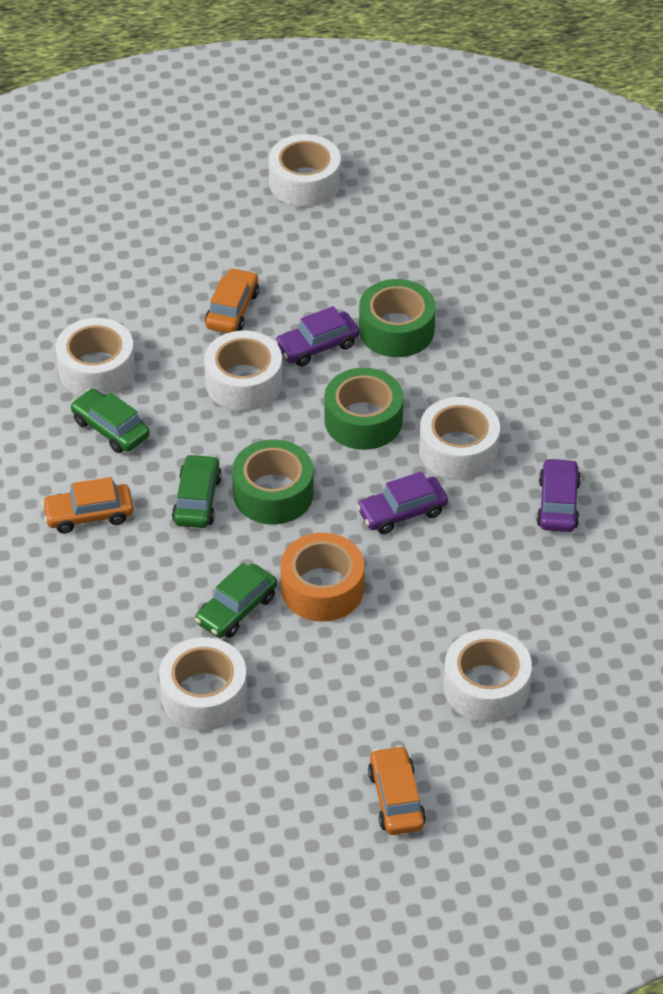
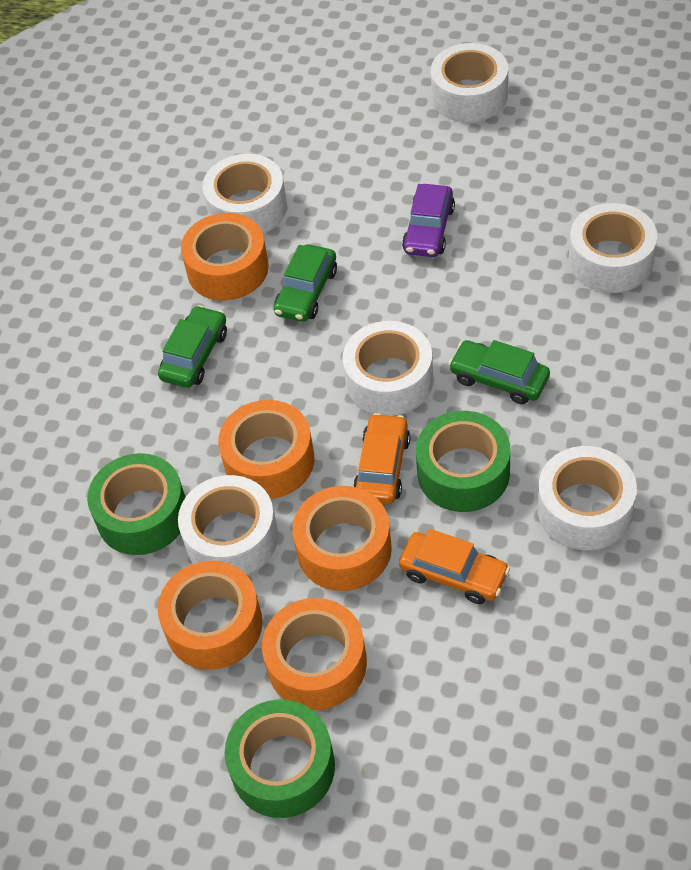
orange car: 3 -> 2
orange tape: 1 -> 5
purple car: 3 -> 1

